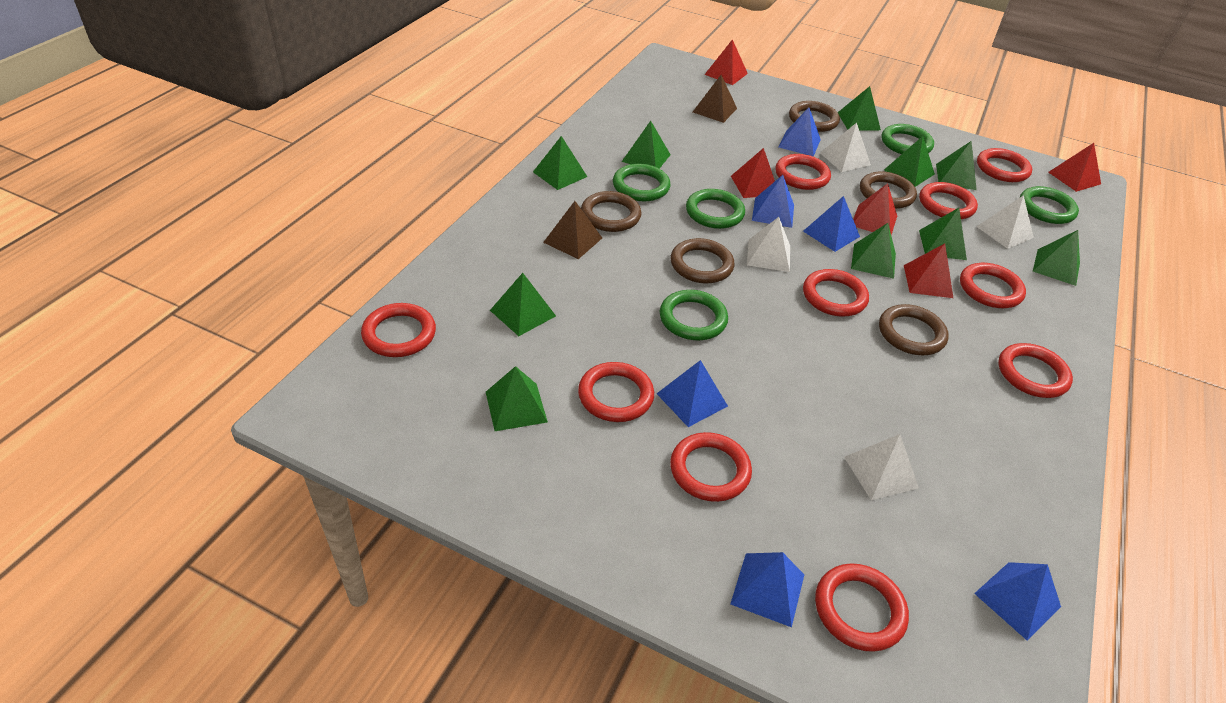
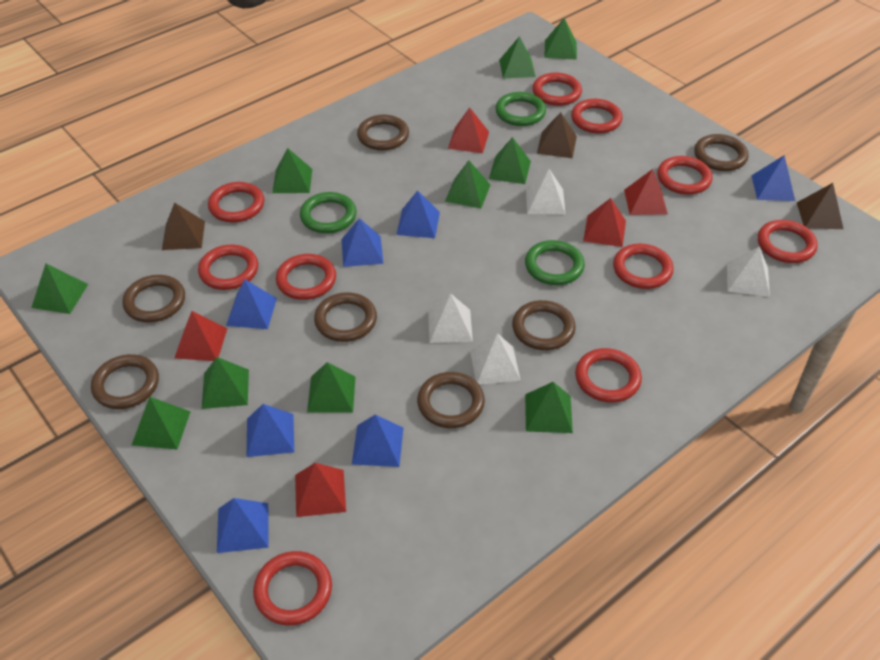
blue pyramid: 6 -> 7
brown pyramid: 2 -> 3
brown ring: 5 -> 7
green ring: 5 -> 3

